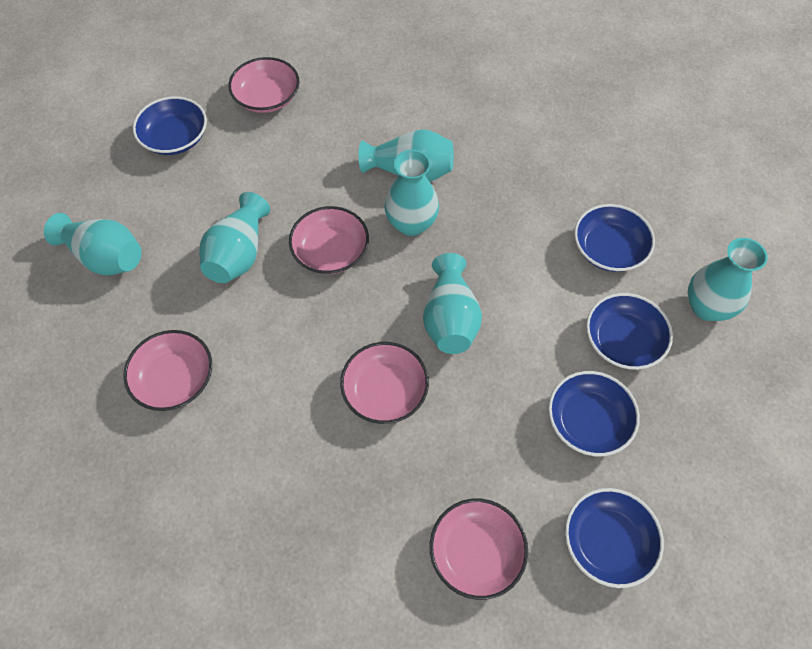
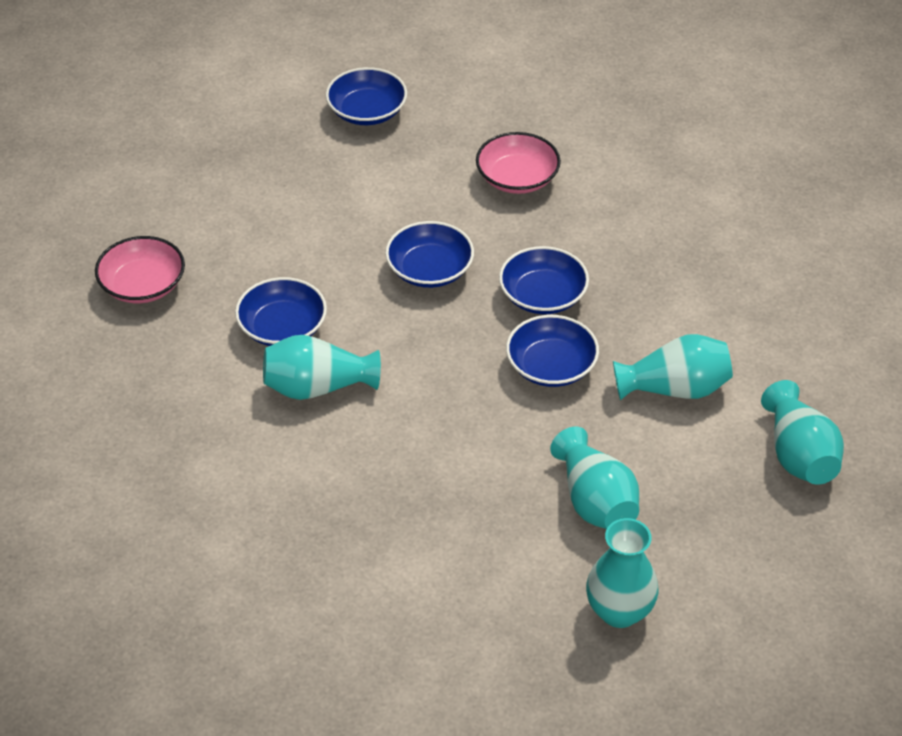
pink bowl: 5 -> 2
turquoise vase: 6 -> 5

